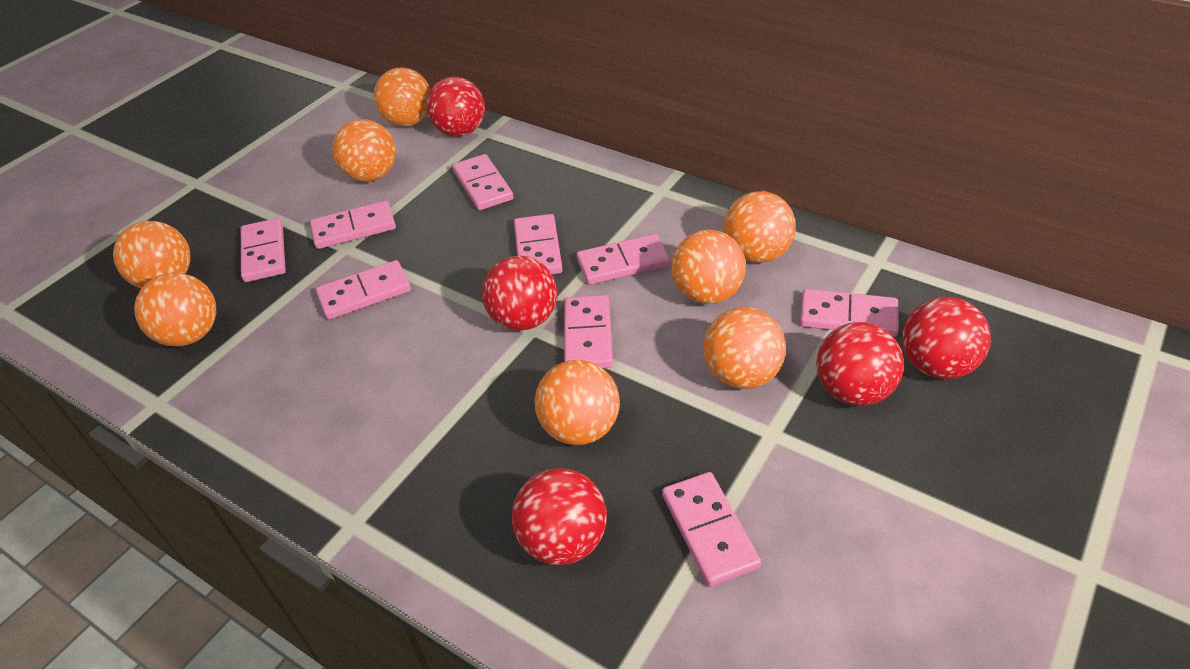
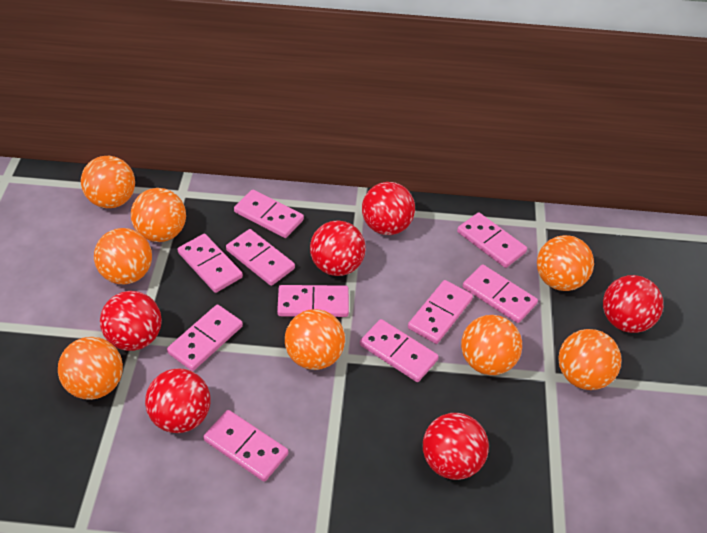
pink domino: 9 -> 10
red ball: 5 -> 6

